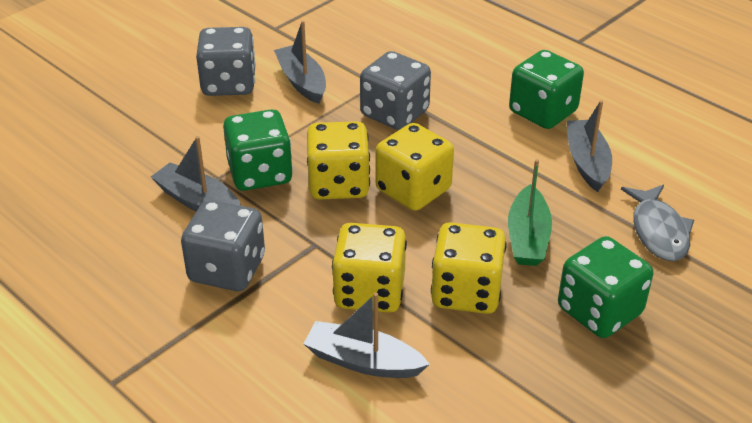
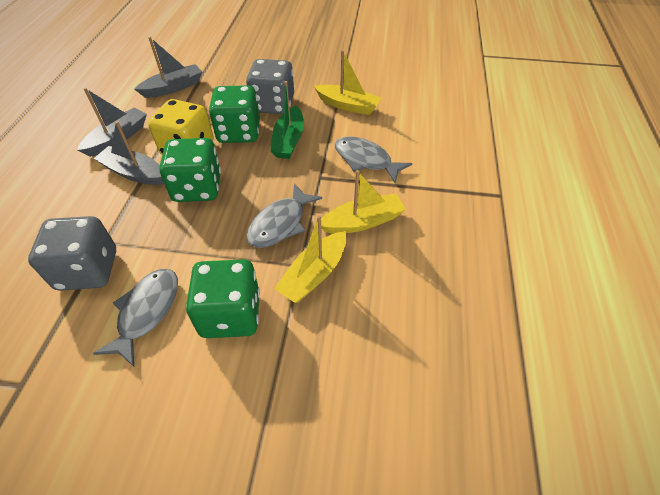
grey boat: 4 -> 3
grey dice: 3 -> 2
grey fish: 1 -> 3
yellow boat: 0 -> 3
yellow dice: 4 -> 1

